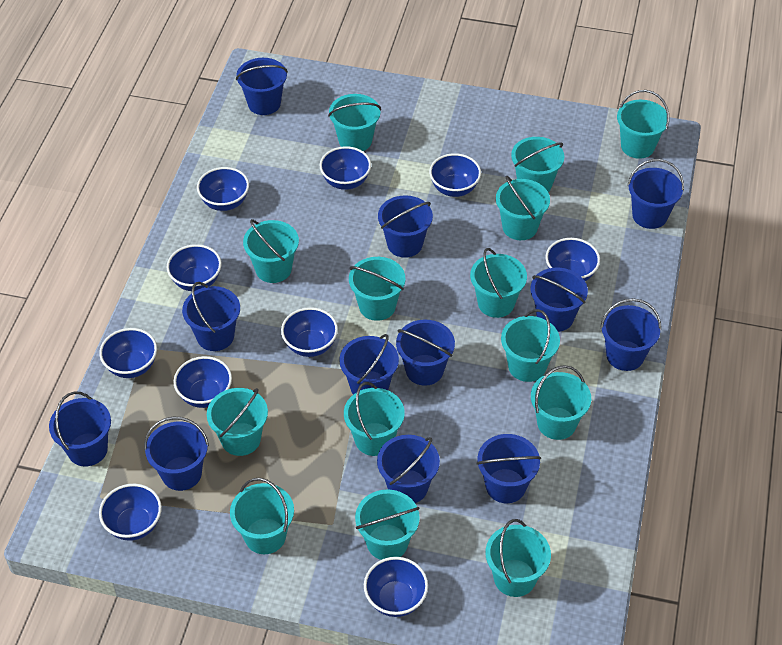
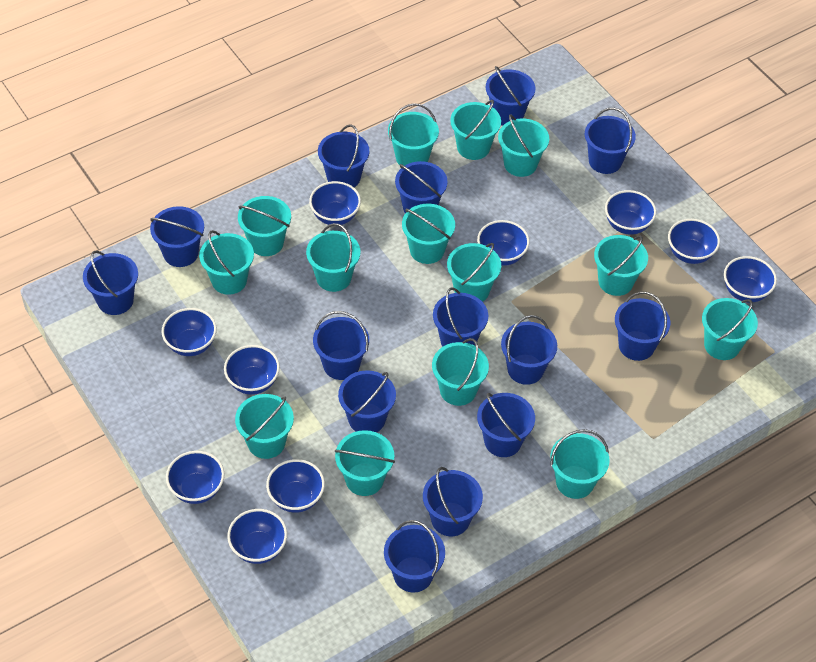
blue bucket: 12 -> 14

